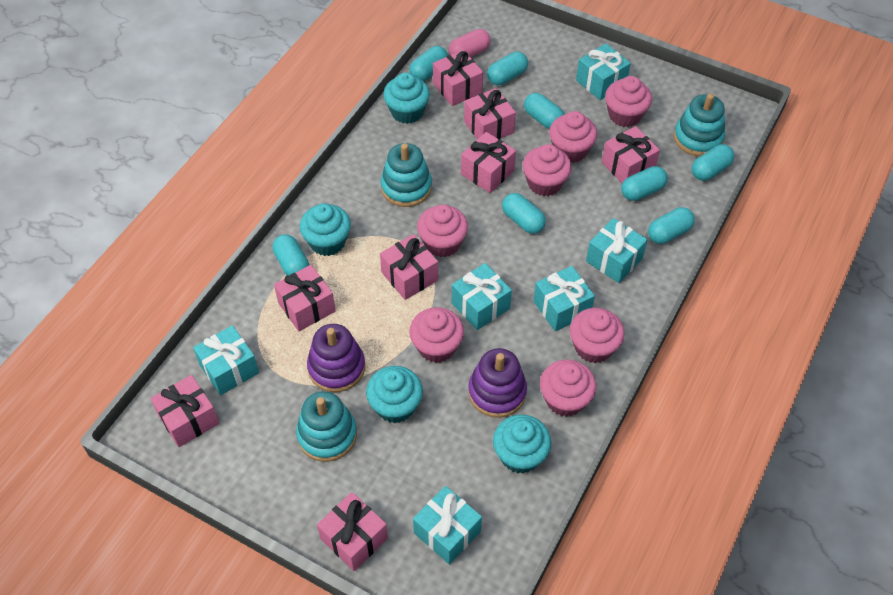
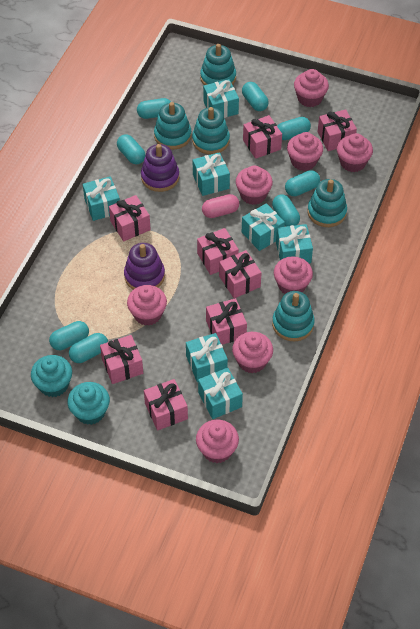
pink cupcake: 7 -> 8
turquoise cupcake: 4 -> 2
turquoise gift: 6 -> 7
turquoise stacking toy: 3 -> 5

